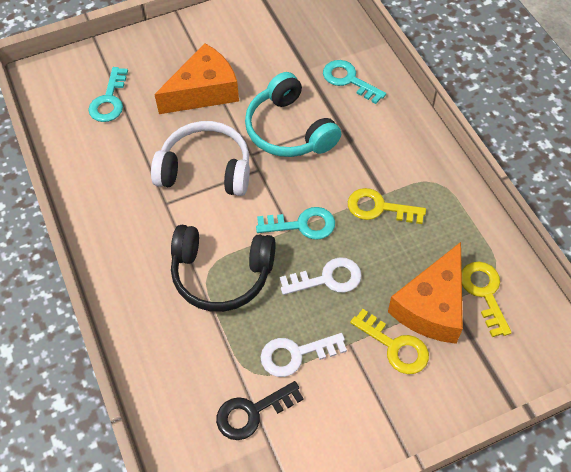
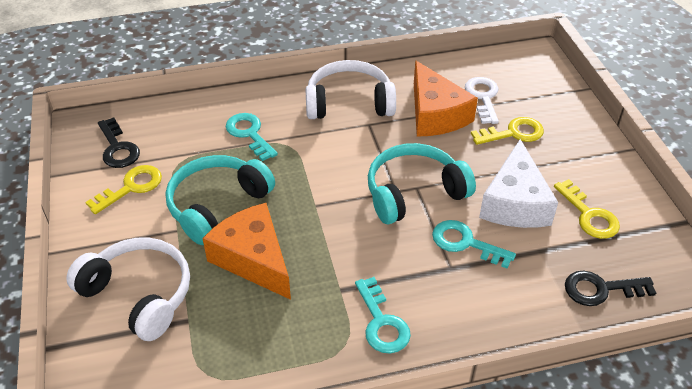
black headphones: 1 -> 0
black key: 1 -> 2
turquoise headphones: 1 -> 2
white cheese: 0 -> 1
white headphones: 1 -> 2
white key: 2 -> 1

